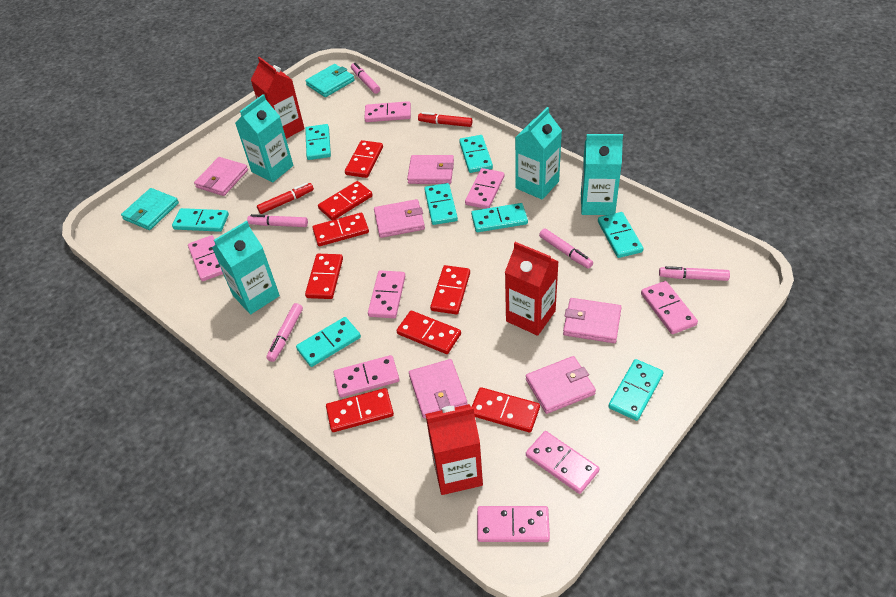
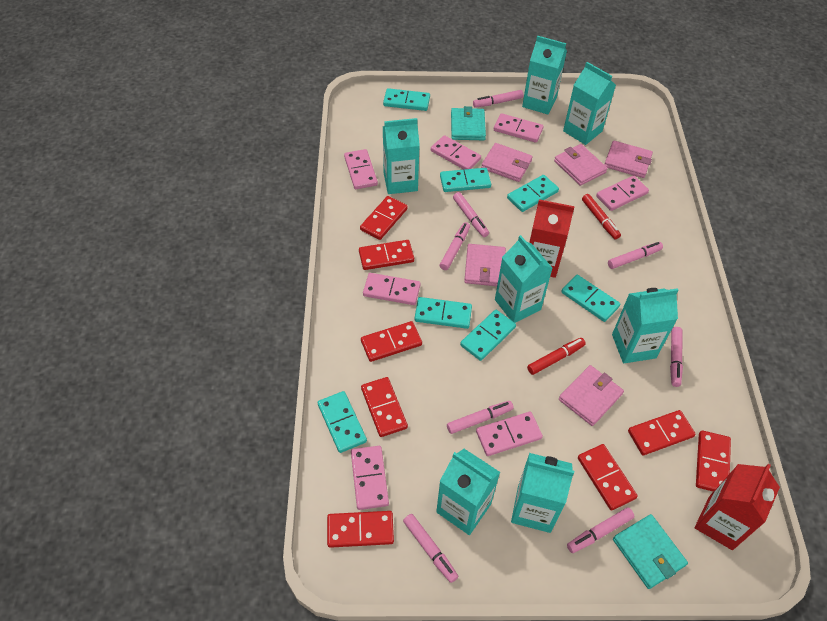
pink domino: 8 -> 7
pink marker: 5 -> 8
pink wallet: 6 -> 5
red carton: 3 -> 2
turquoise carton: 4 -> 7
turquoise domino: 8 -> 7

